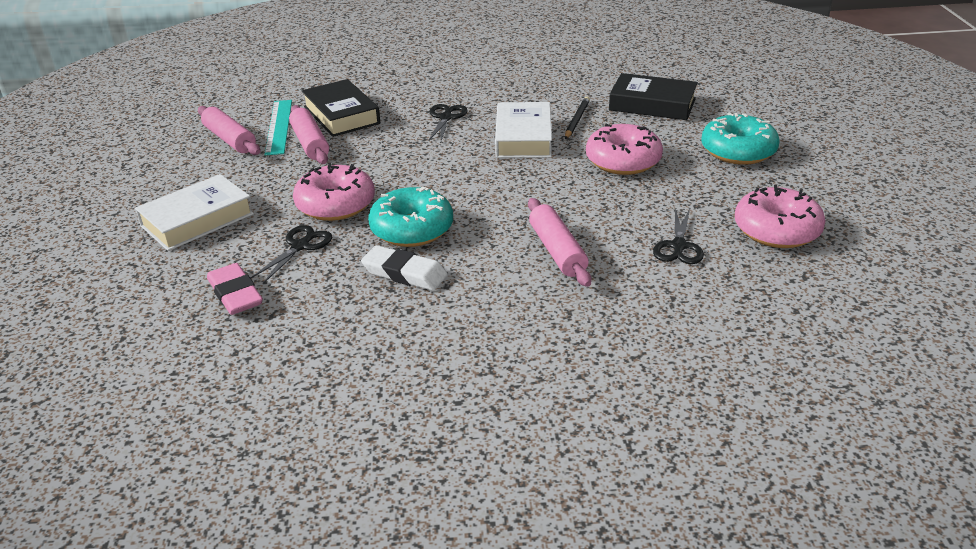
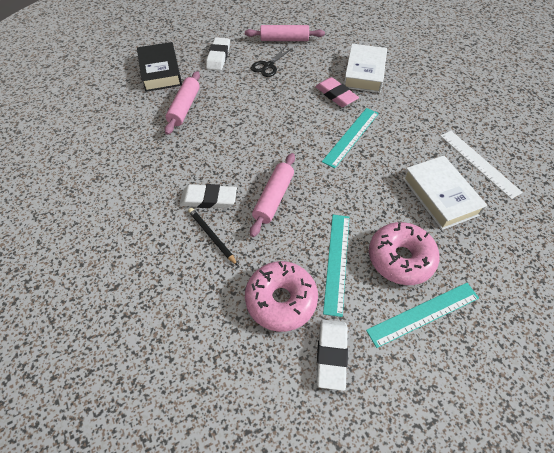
black book: 2 -> 1
black scissors: 3 -> 1
pink donut: 3 -> 2
turquoise donut: 2 -> 0
turquoise ruler: 1 -> 3
white eraser: 1 -> 3
white ruler: 0 -> 1

